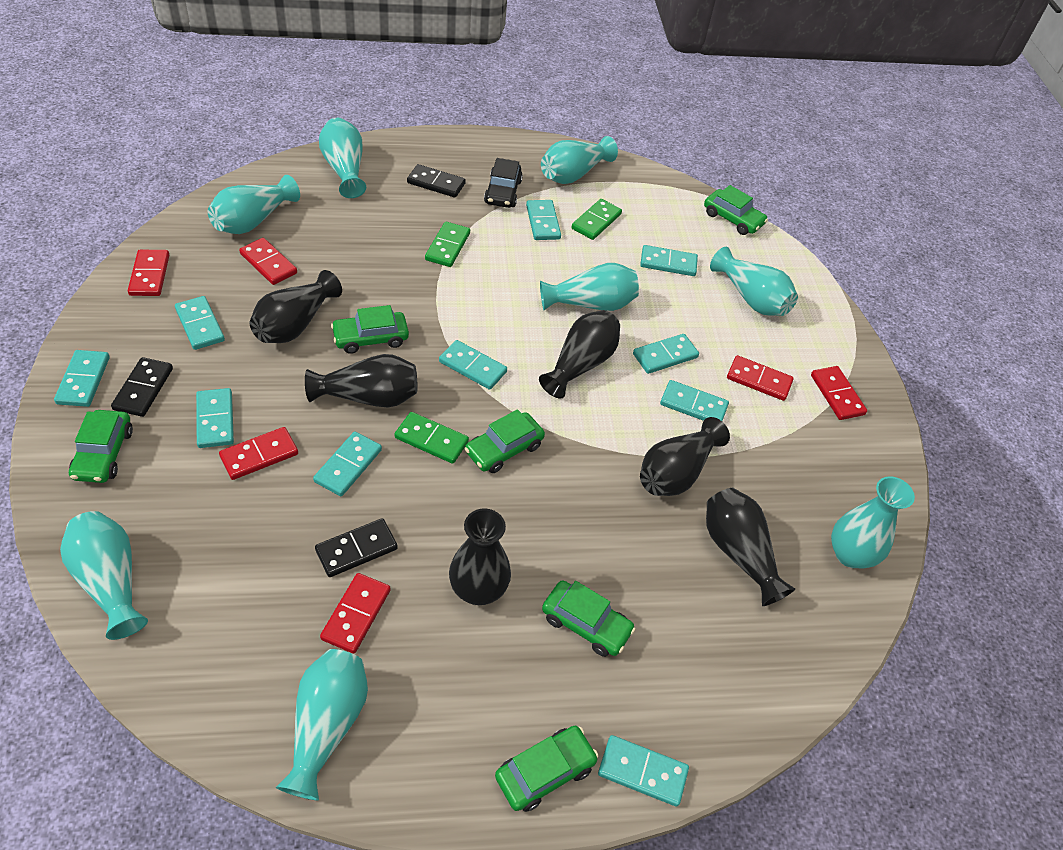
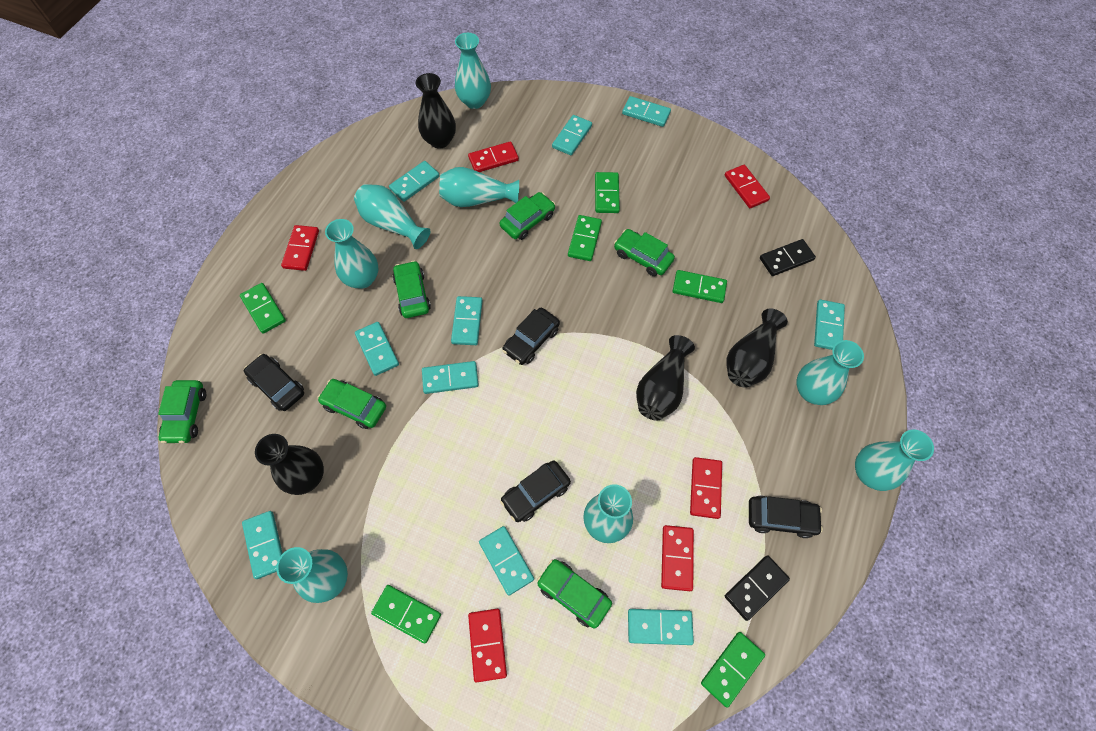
black car: 1 -> 4
black domino: 3 -> 2
black vase: 6 -> 4
green domino: 3 -> 6

